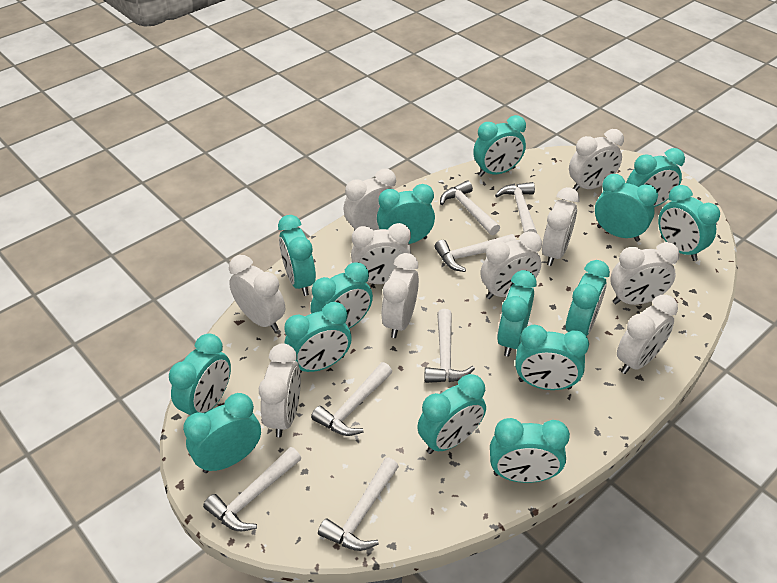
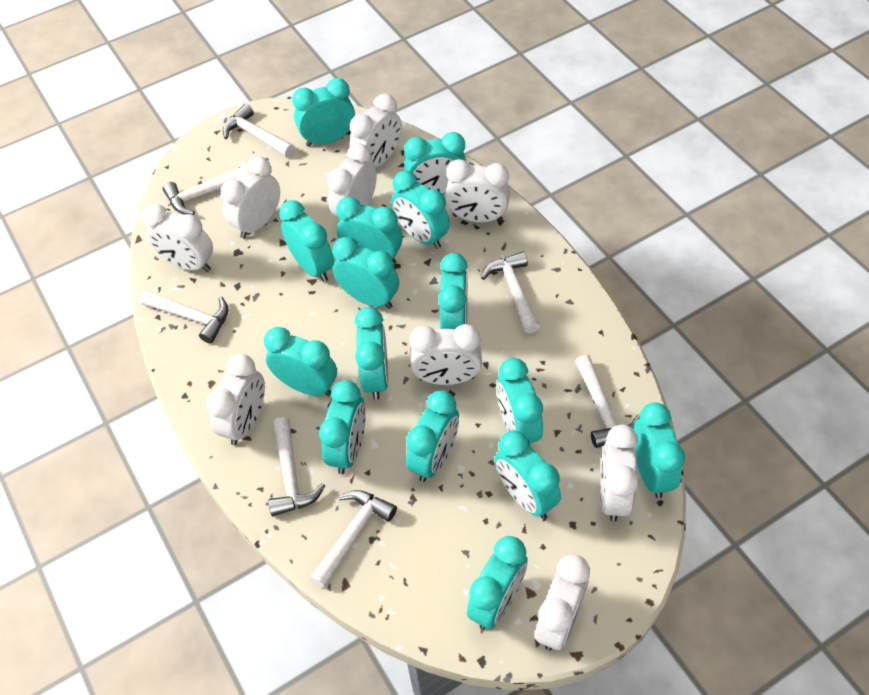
white clock: 10 -> 9

